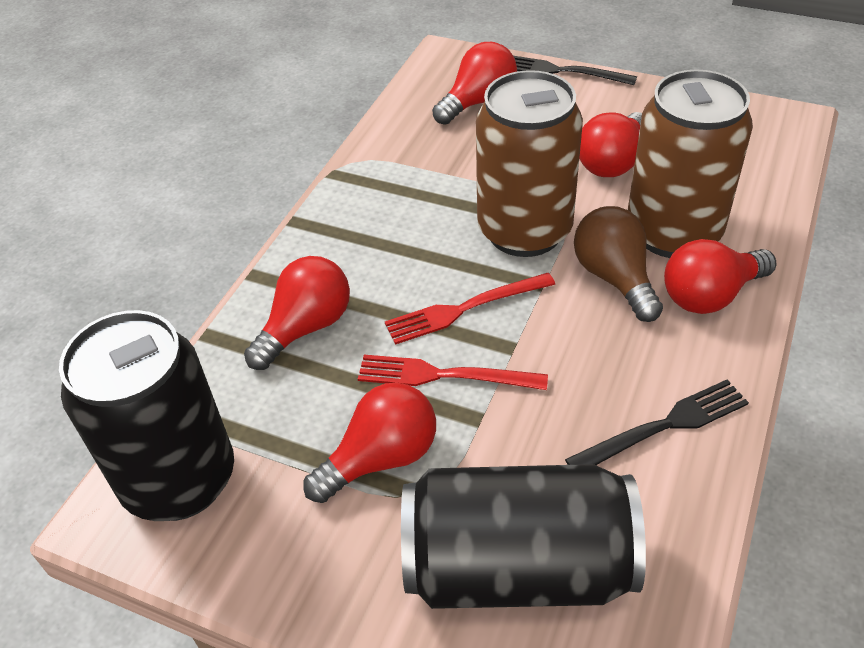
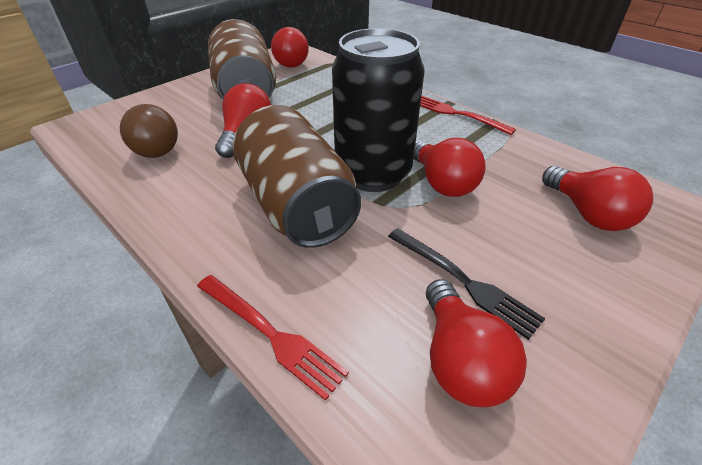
black can: 2 -> 1
black fork: 2 -> 1

